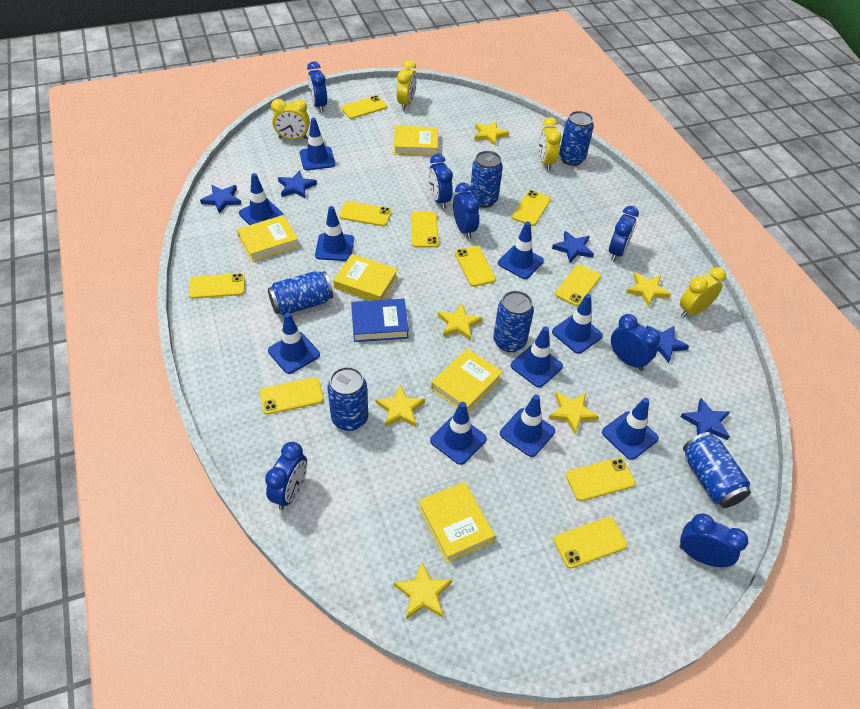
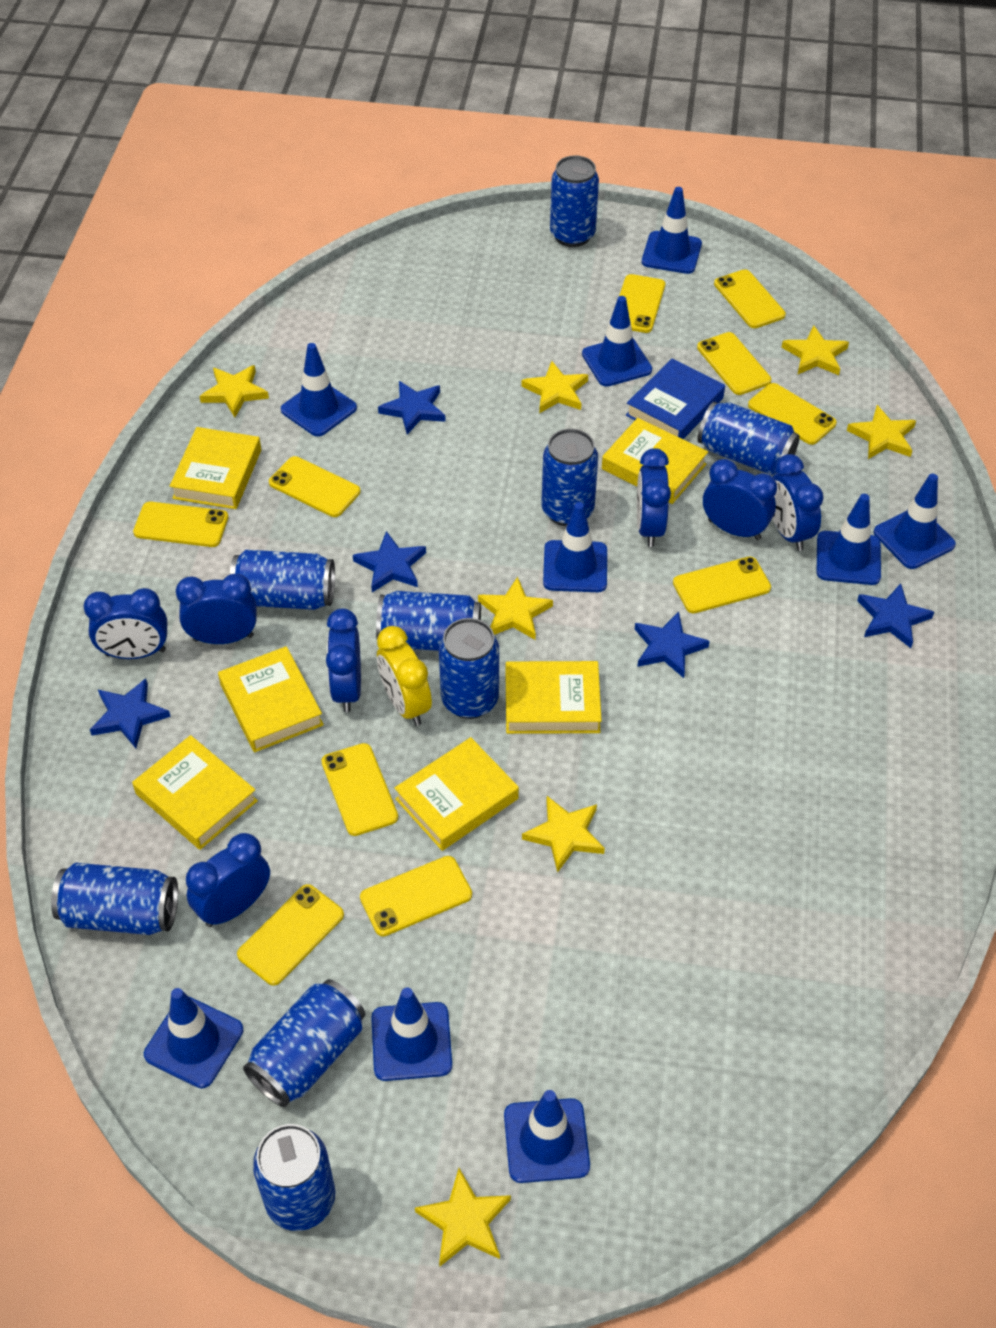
blue can: 6 -> 9
blue traffic cone: 10 -> 9
yellow book: 5 -> 6
yellow clock: 4 -> 1
yellow star: 6 -> 7

